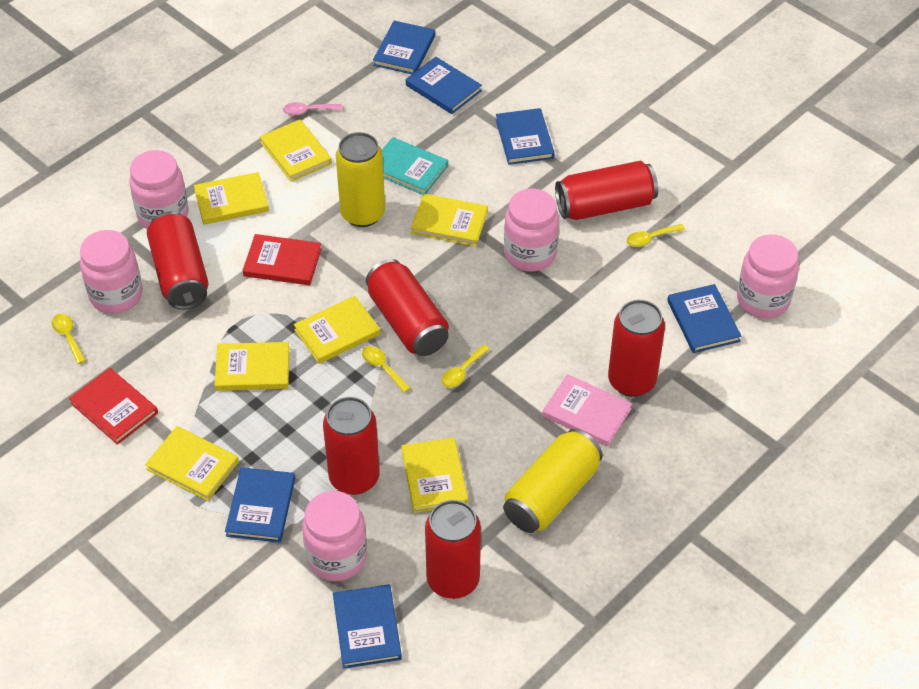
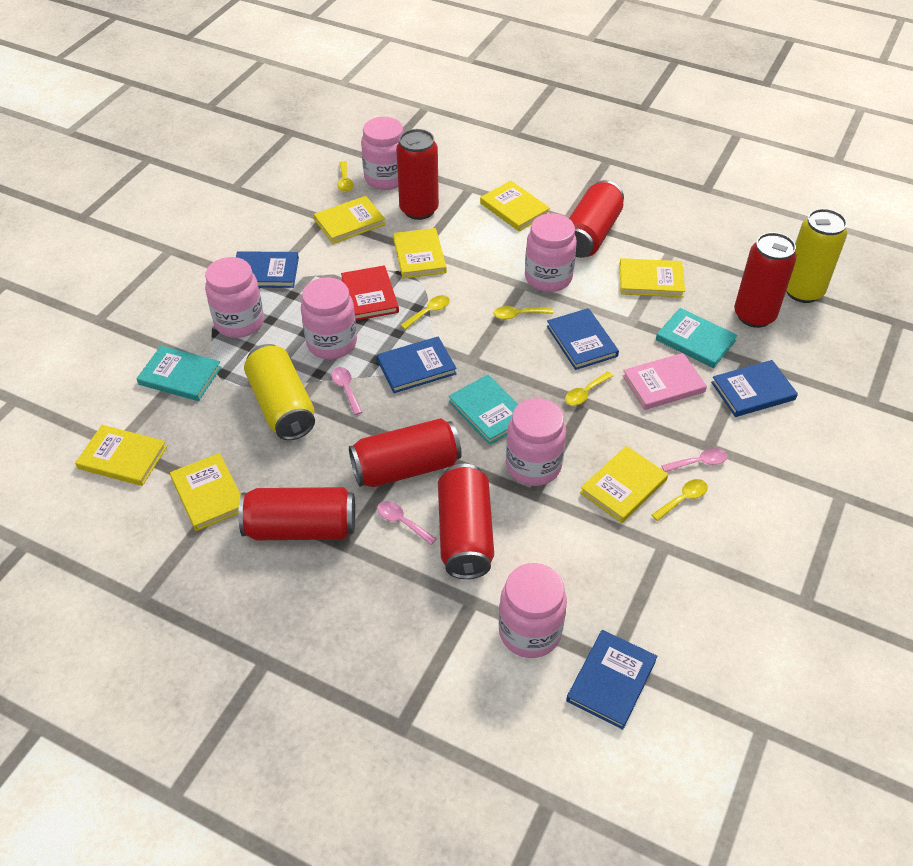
blue book: 6 -> 5
pink jar: 5 -> 6
pink spoon: 1 -> 3
red book: 2 -> 1
turquoise book: 1 -> 3
yellow spoon: 4 -> 5

